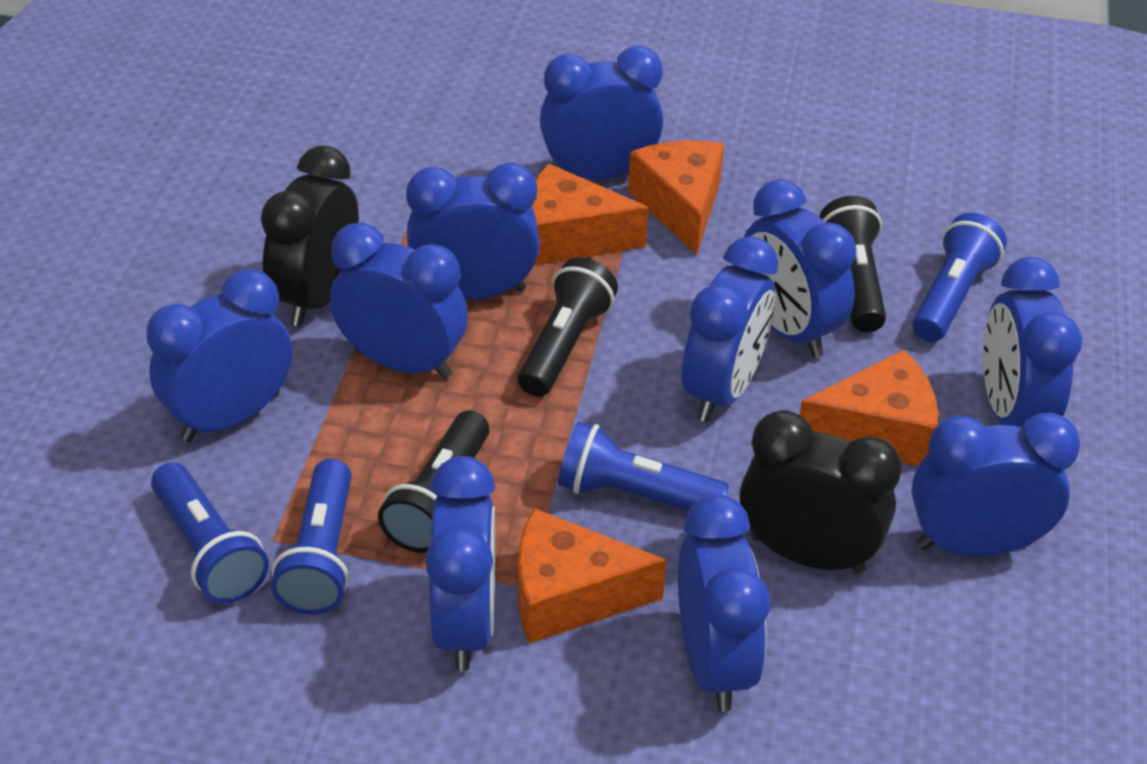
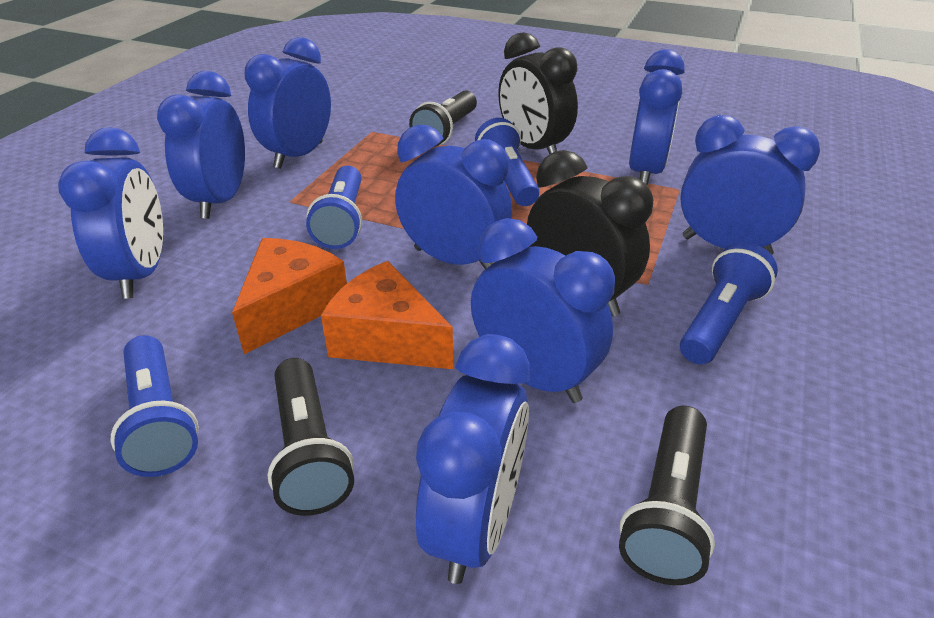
blue clock: 10 -> 8
orange cheese: 4 -> 2

